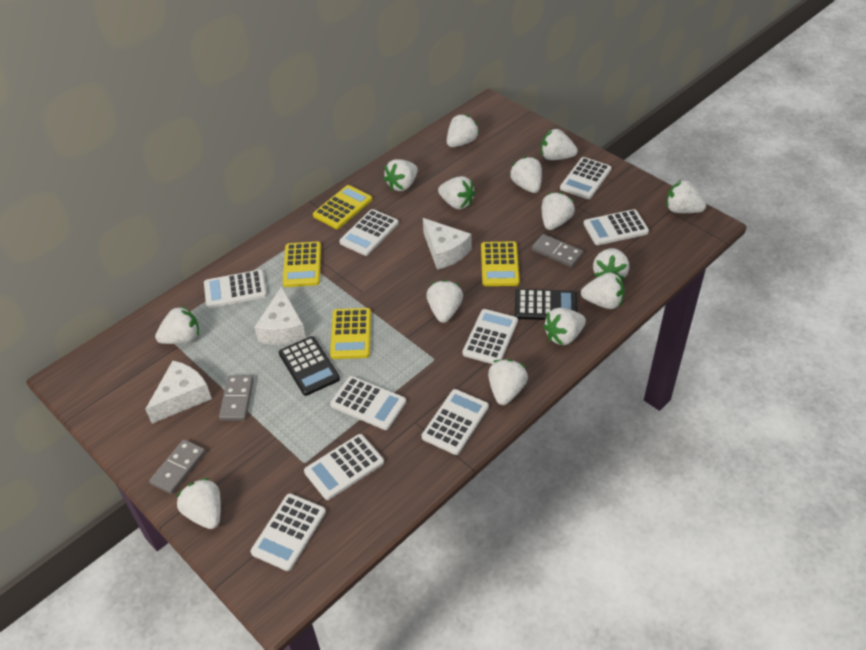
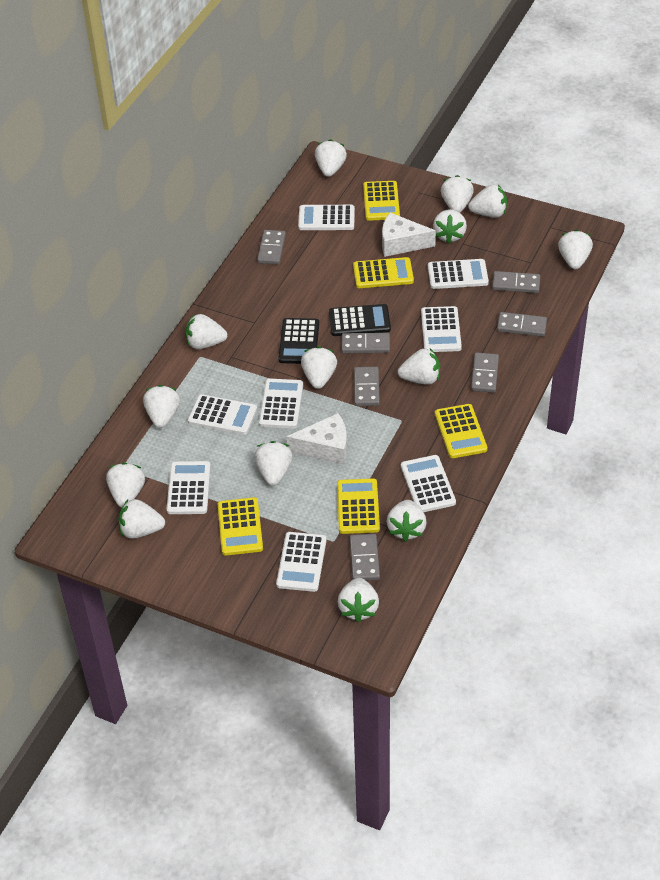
grey domino: 3 -> 7
white calculator: 9 -> 8
white cheese: 3 -> 2
yellow calculator: 4 -> 5

